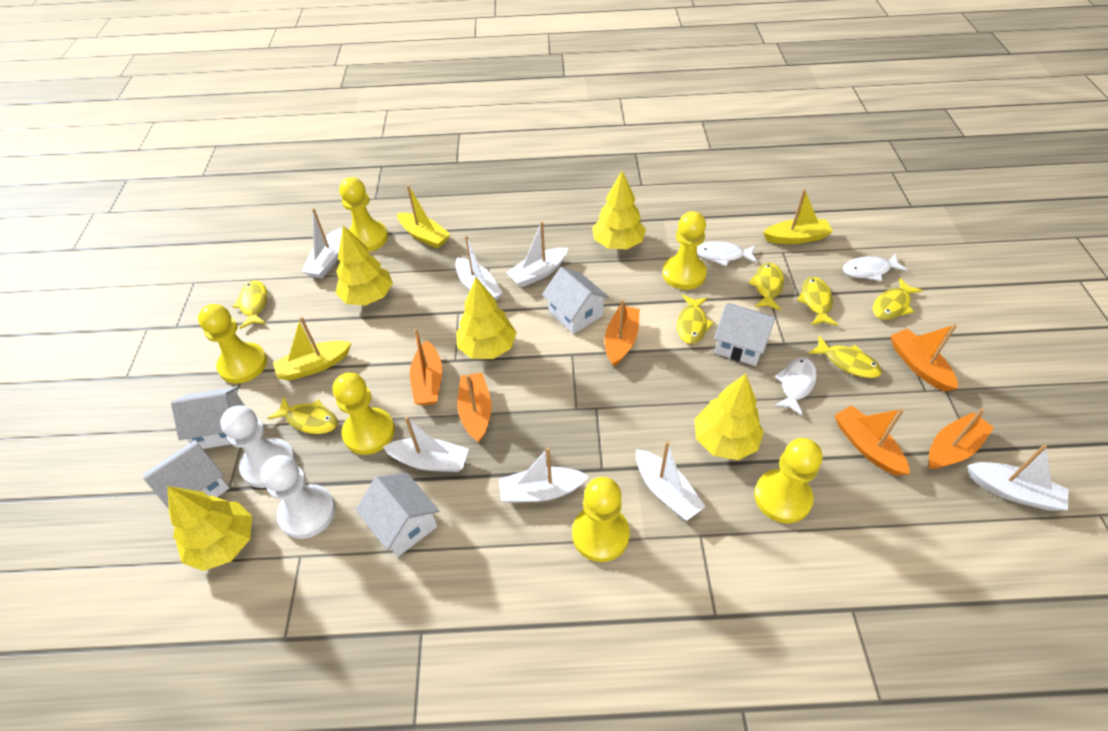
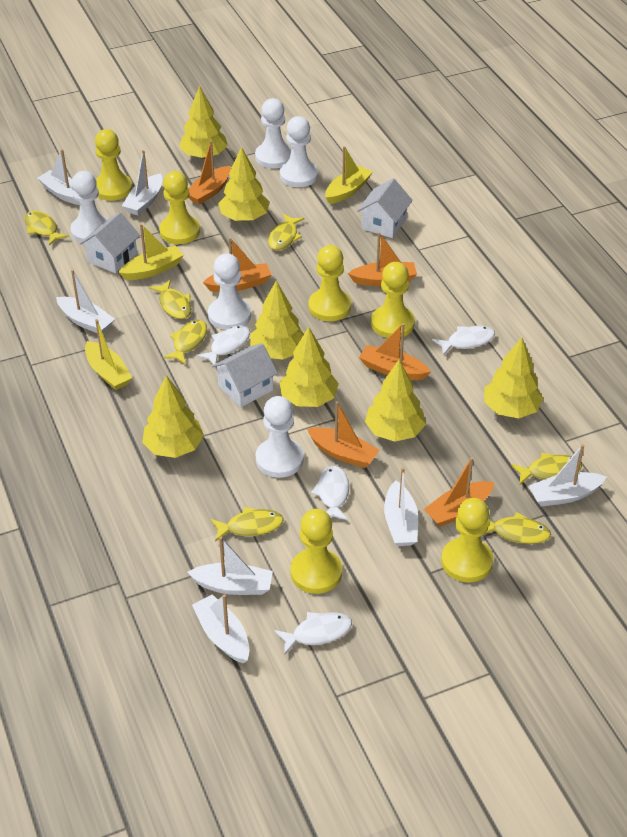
white fish: 3 -> 4
white house: 5 -> 3
white pawn: 2 -> 5
yellow tree: 5 -> 7

